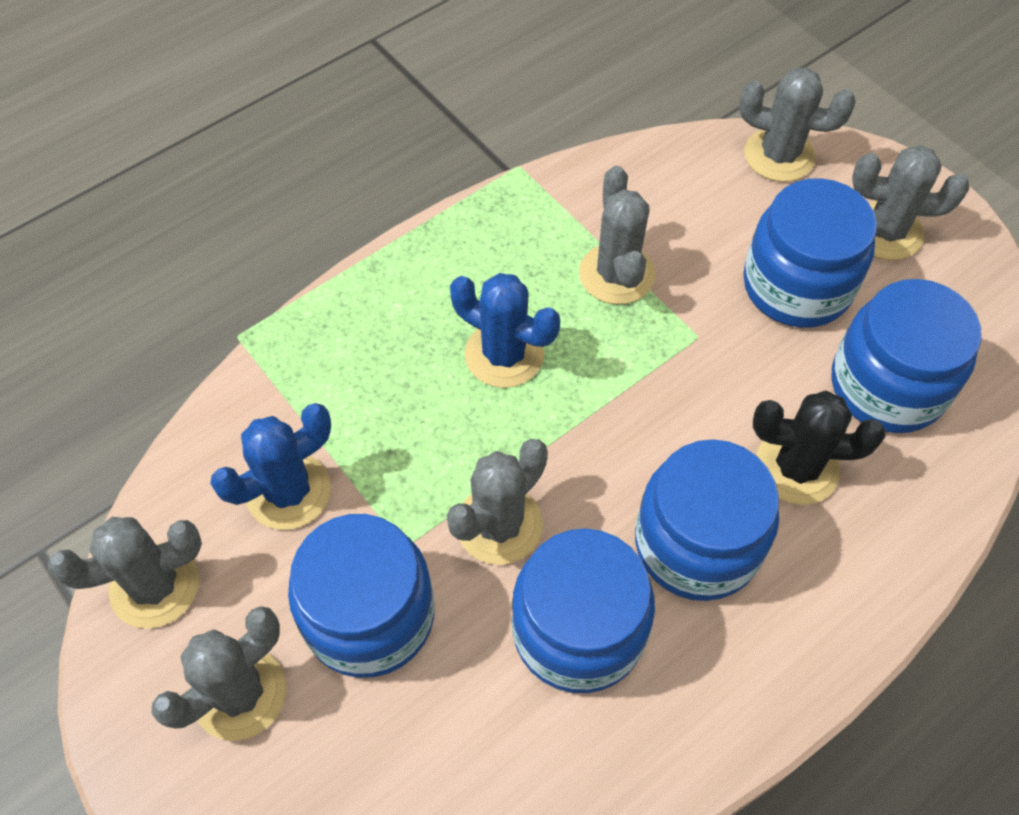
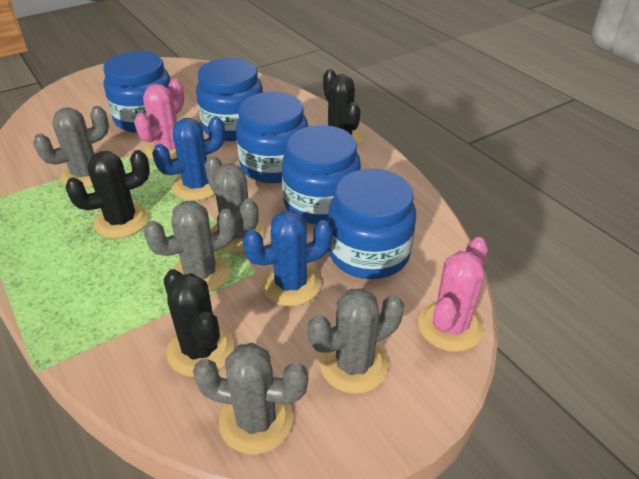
black cactus: 1 -> 3
grey cactus: 6 -> 5
pink cactus: 0 -> 2

